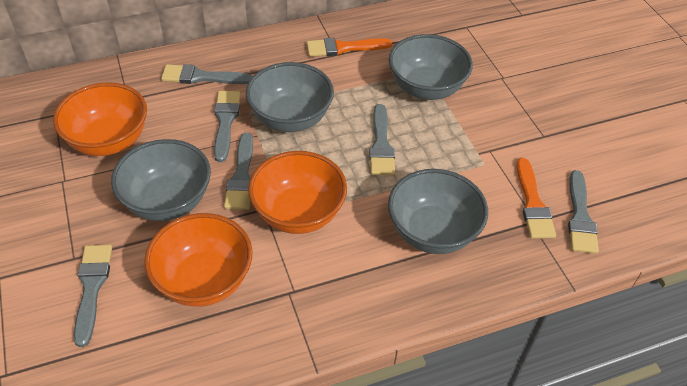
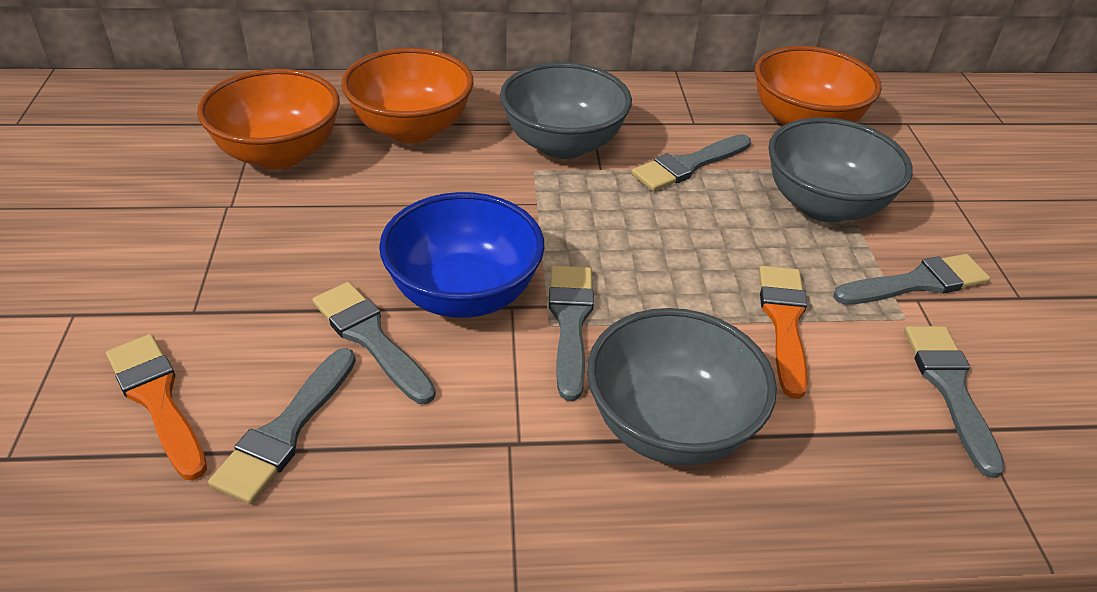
blue bowl: 0 -> 1
grey bowl: 4 -> 3

